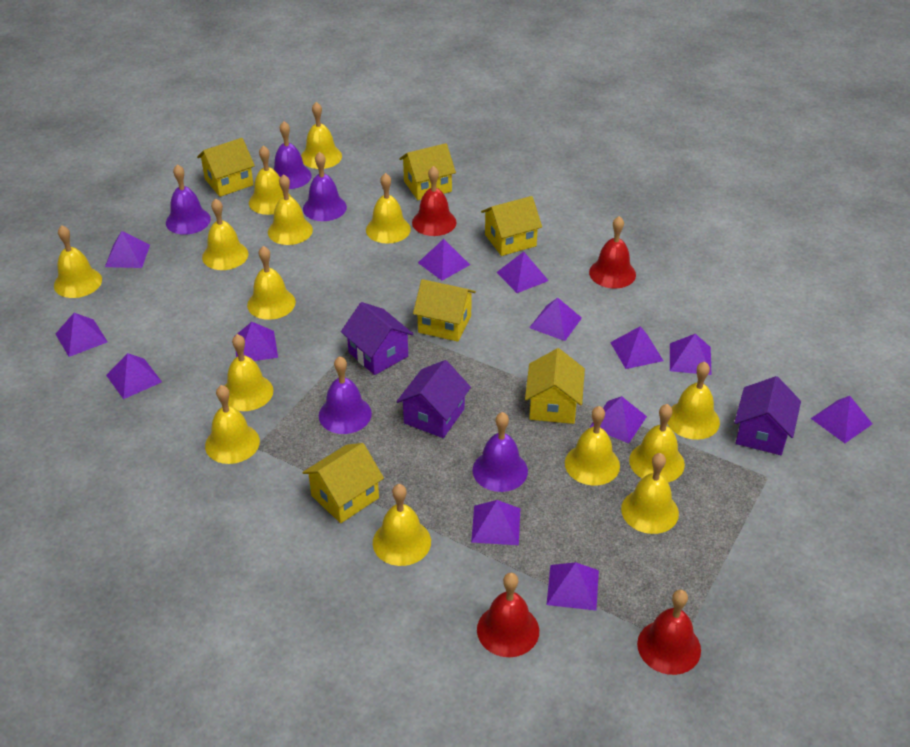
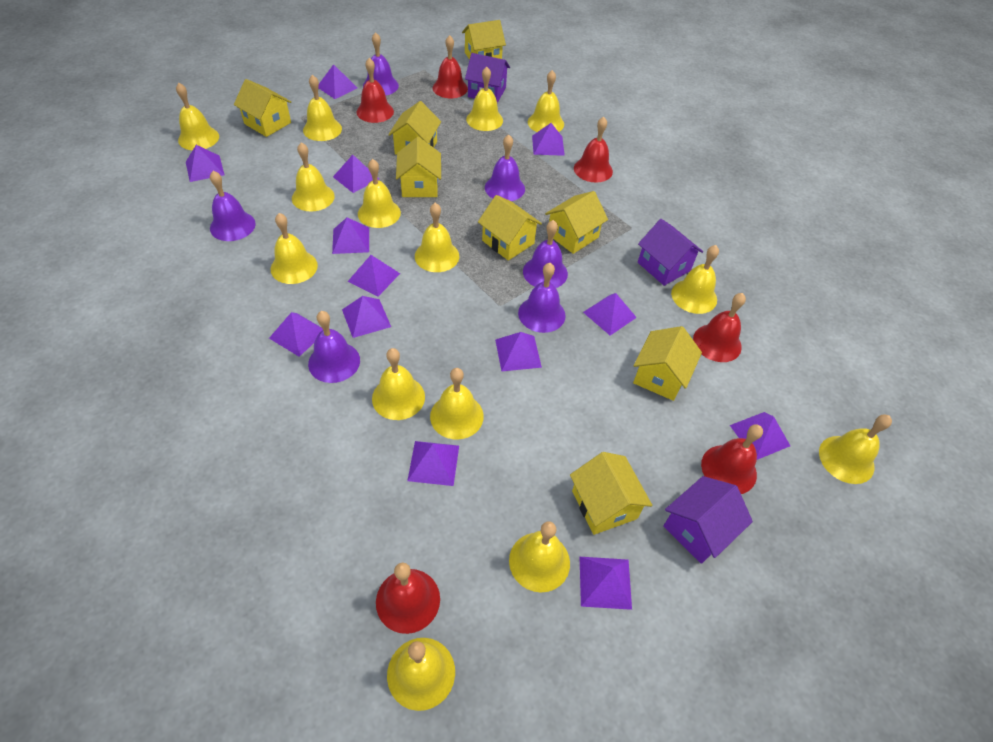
purple bell: 5 -> 6
red bell: 4 -> 6
yellow house: 6 -> 8

